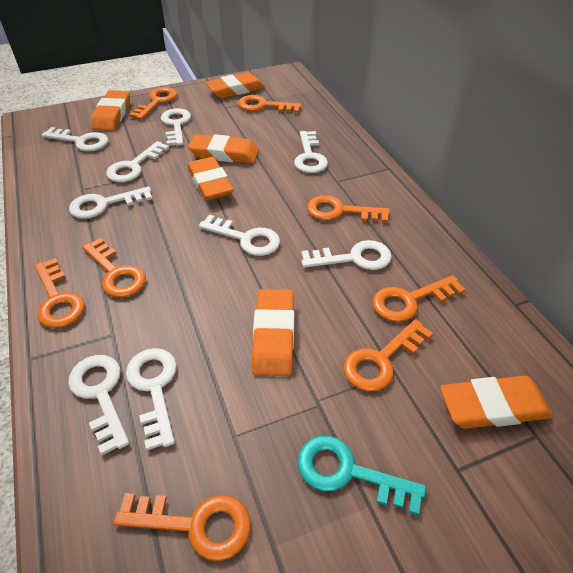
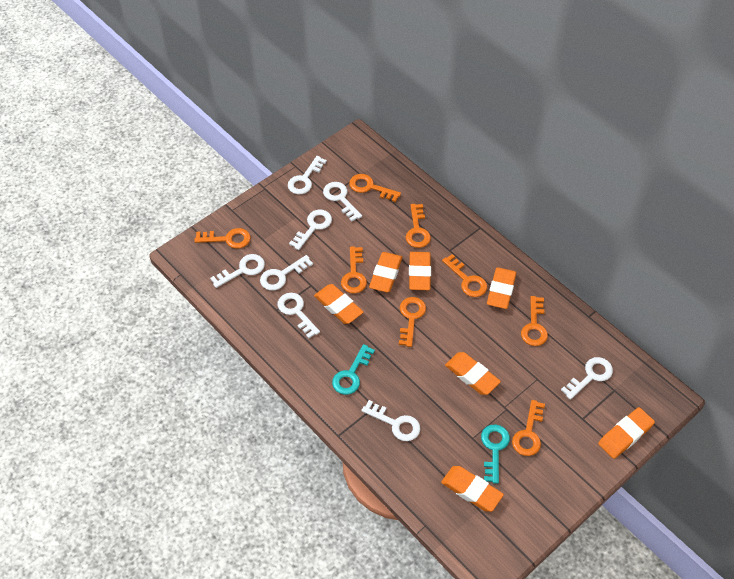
orange eraser: 6 -> 7
turquoise key: 1 -> 2
white key: 9 -> 8

